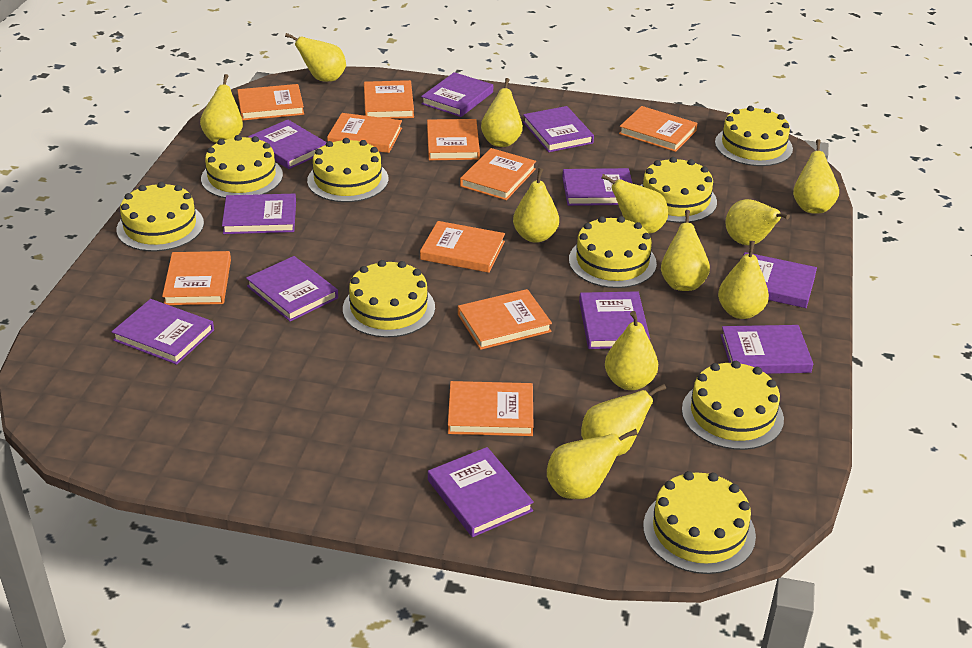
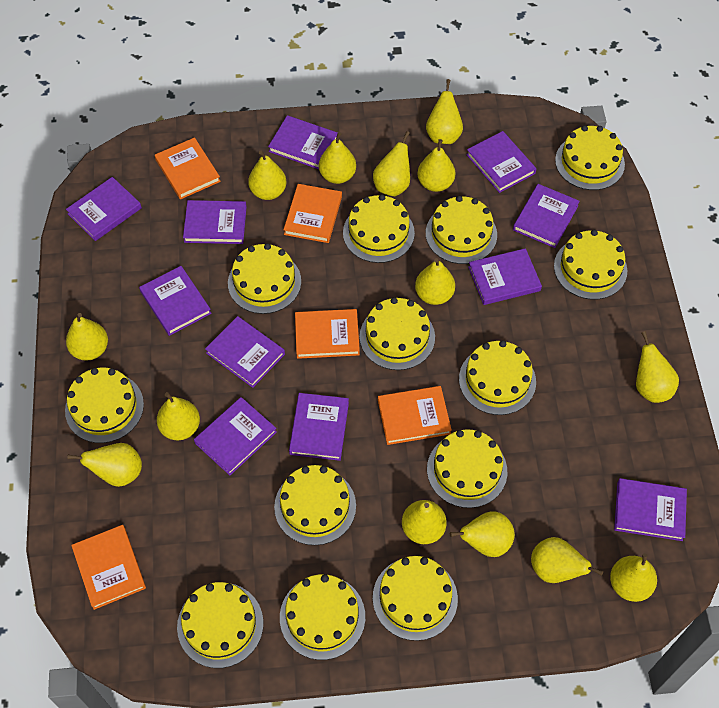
orange book: 10 -> 5
yellow cake: 9 -> 13
yellow pear: 12 -> 14

